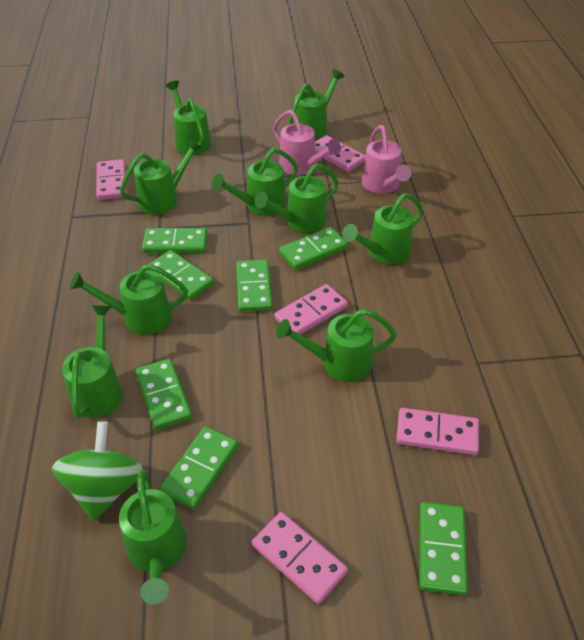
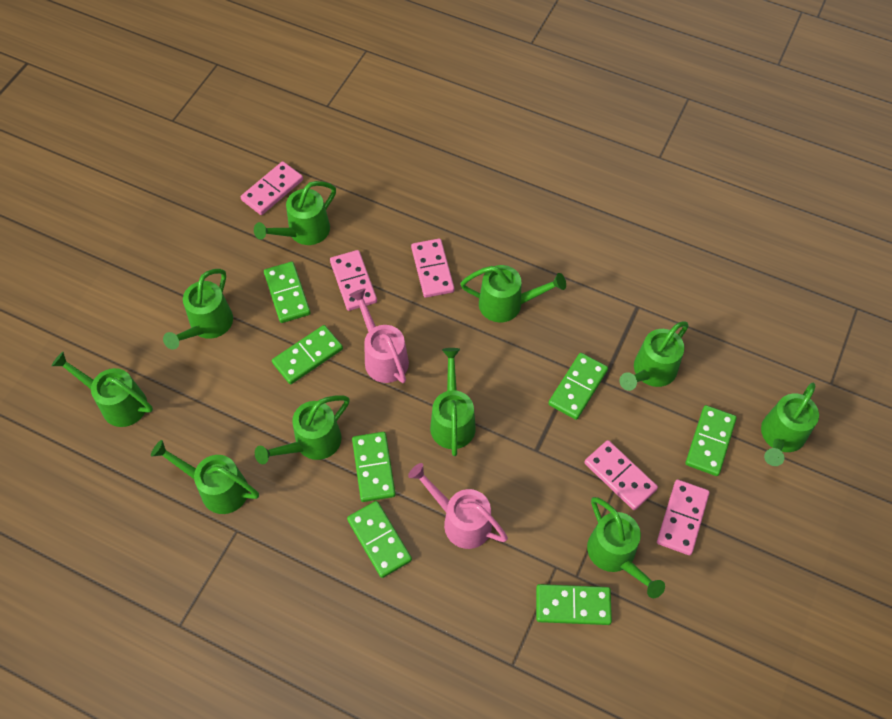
green spinning top: 1 -> 0

